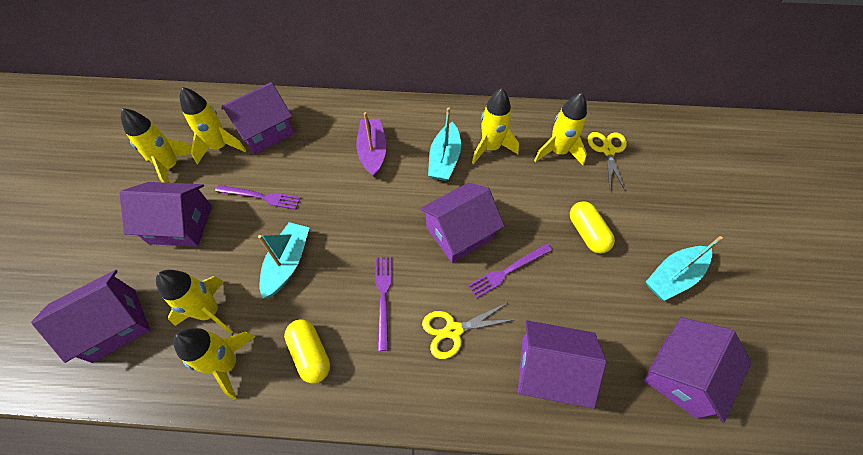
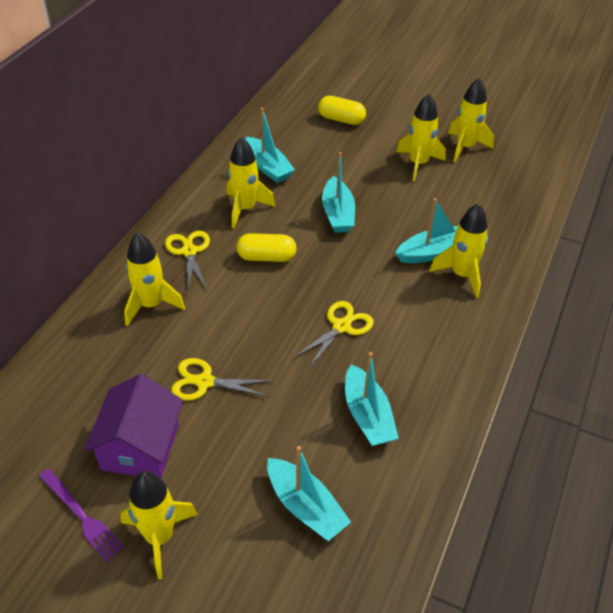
purple boat: 1 -> 0
purple fork: 3 -> 1
purple house: 6 -> 1
turquoise boat: 3 -> 5
yellow scissors: 2 -> 3

